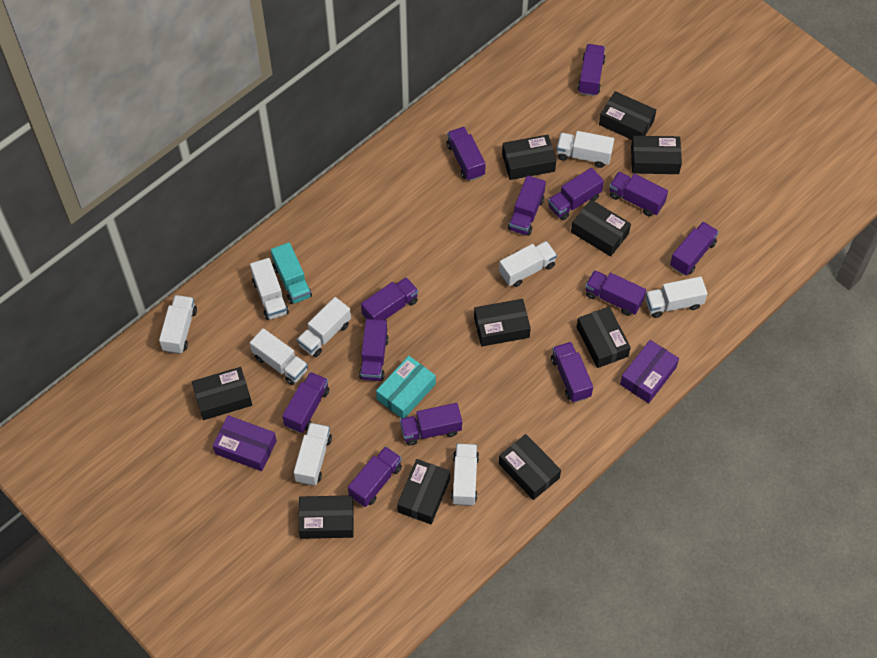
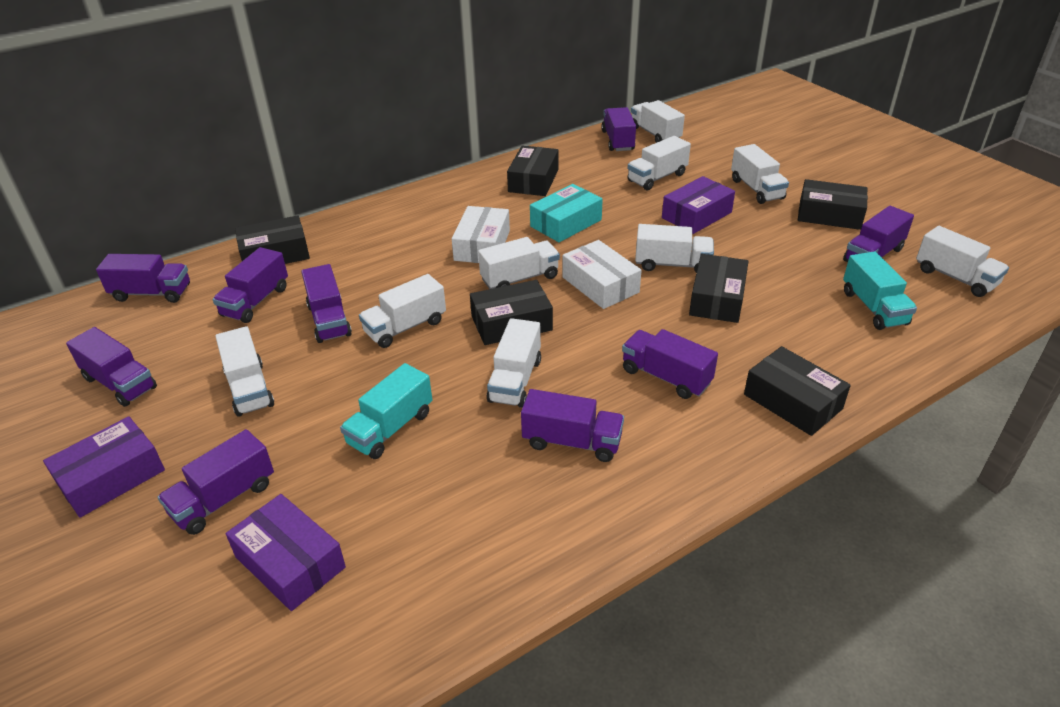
black box: 10 -> 6
purple box: 2 -> 3
purple truck: 13 -> 9
turquoise truck: 1 -> 2
white box: 0 -> 2

